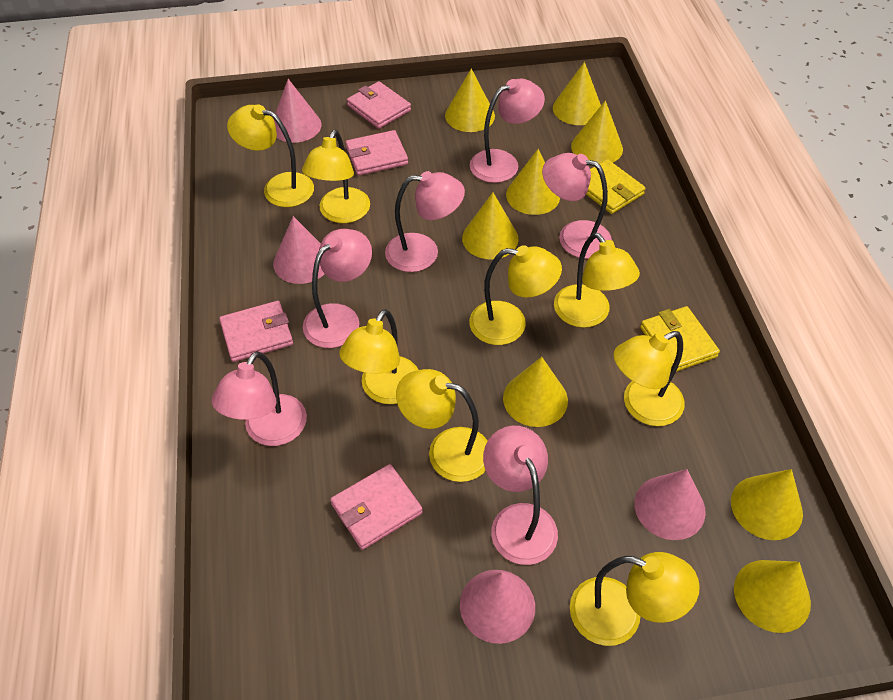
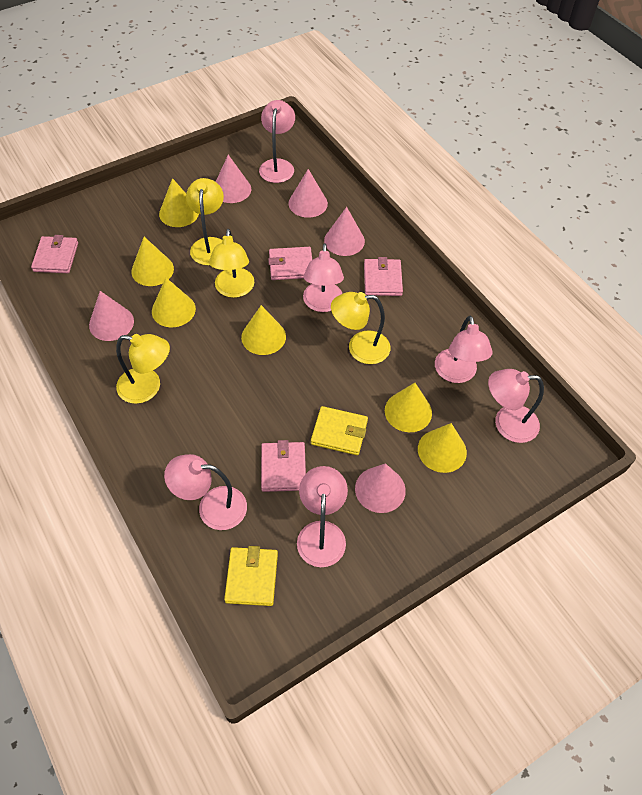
pink cone: 4 -> 5
yellow cone: 8 -> 6
yellow lamp: 8 -> 4

